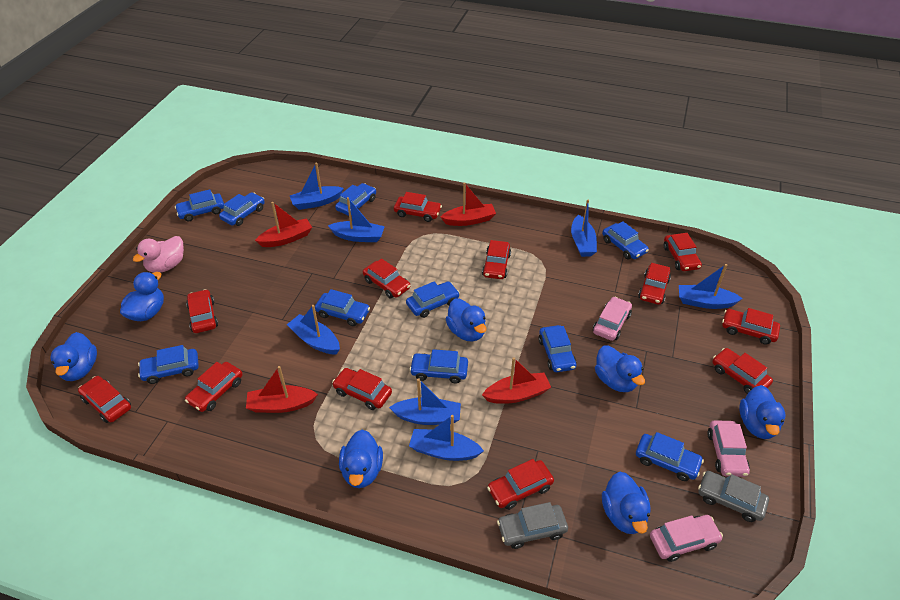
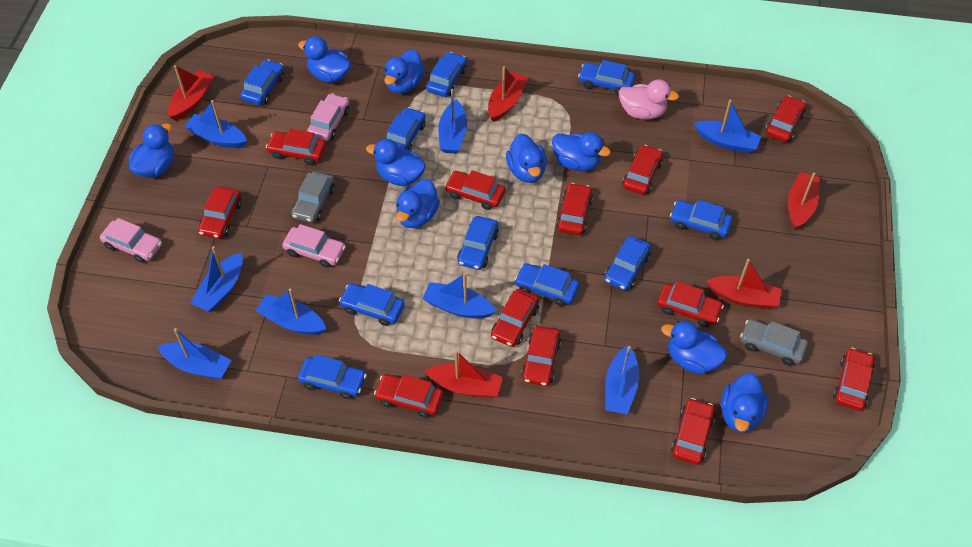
blue boat: 7 -> 8
blue duck: 7 -> 9
red boat: 4 -> 5

